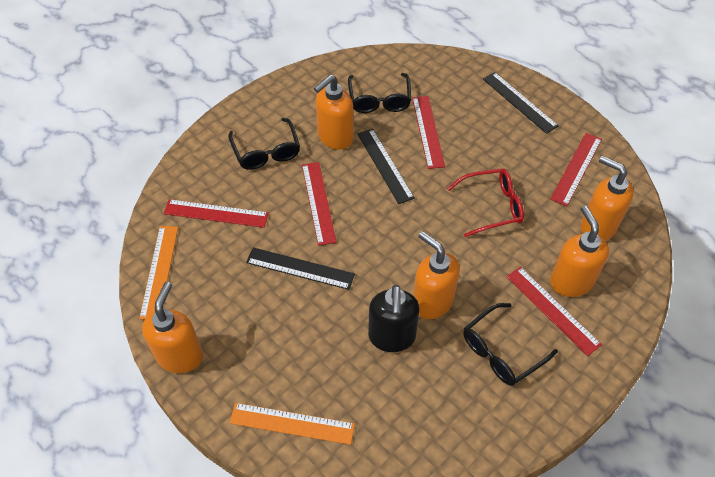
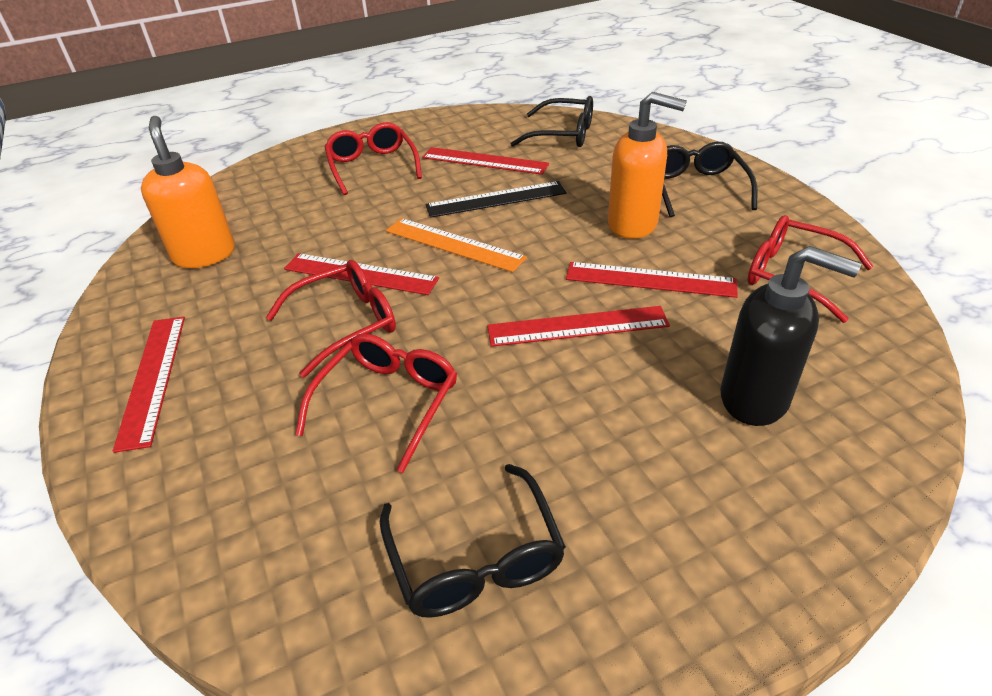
black ruler: 3 -> 1
orange ruler: 2 -> 1
orange soap dispenser: 5 -> 2
red glasses: 1 -> 4

